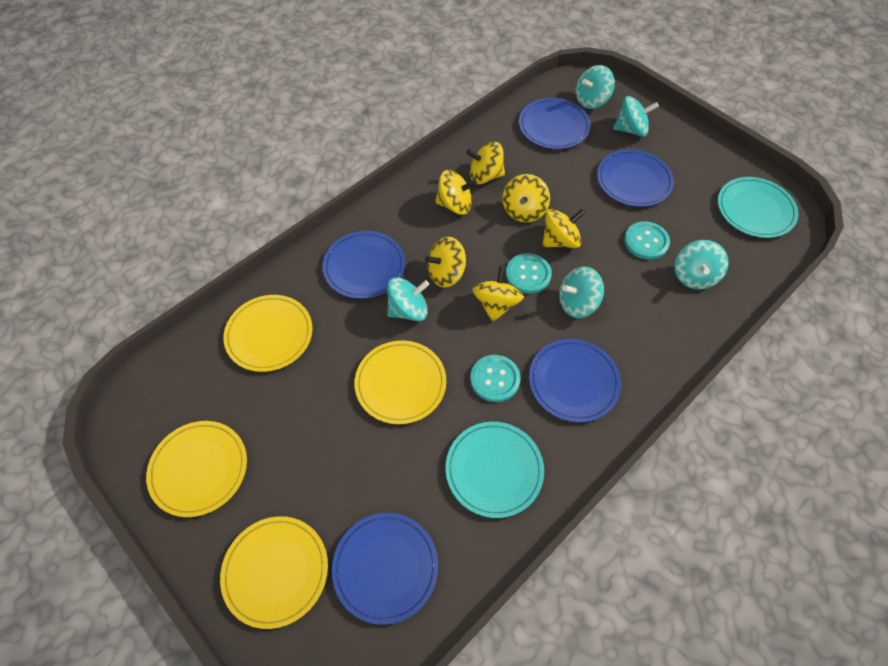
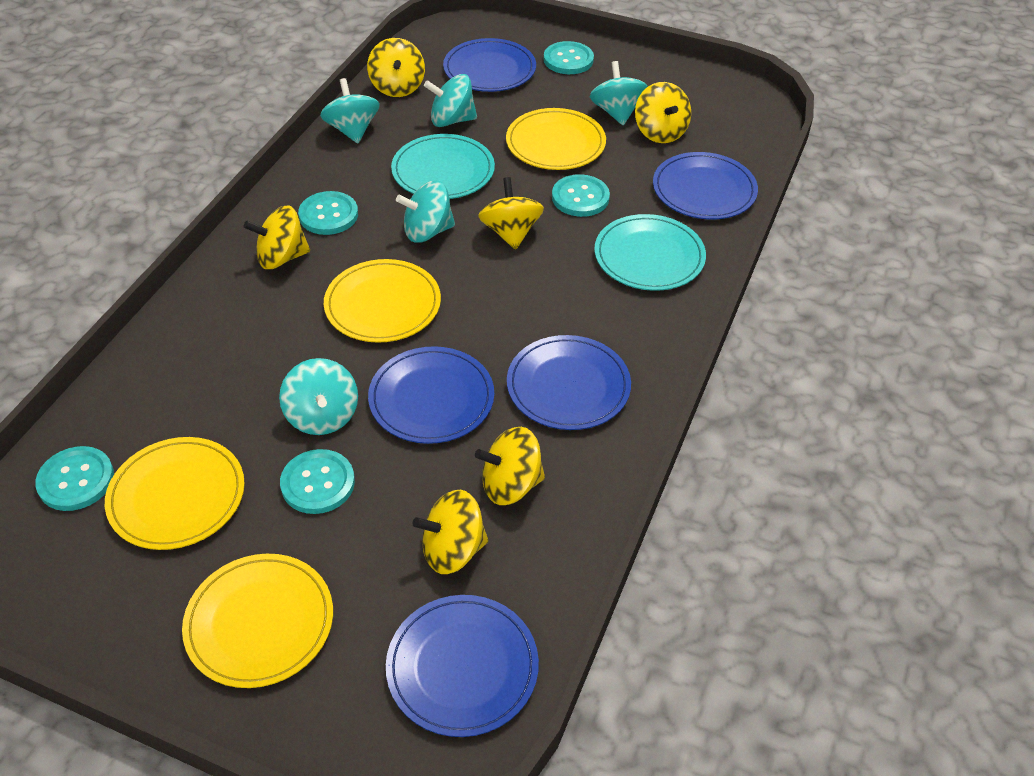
turquoise button: 3 -> 5

